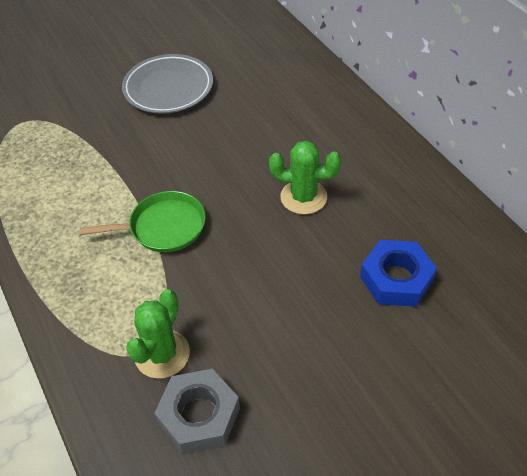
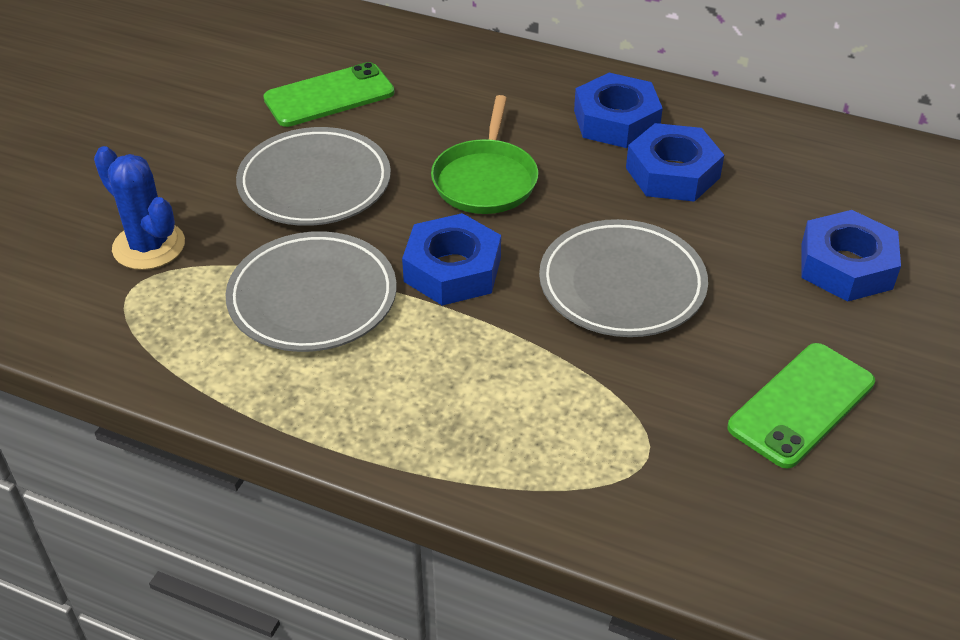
blue cactus: 0 -> 1
blue nut: 1 -> 4
green cactus: 2 -> 0
green phone: 0 -> 2
grey nut: 1 -> 0
grey plate: 1 -> 3

